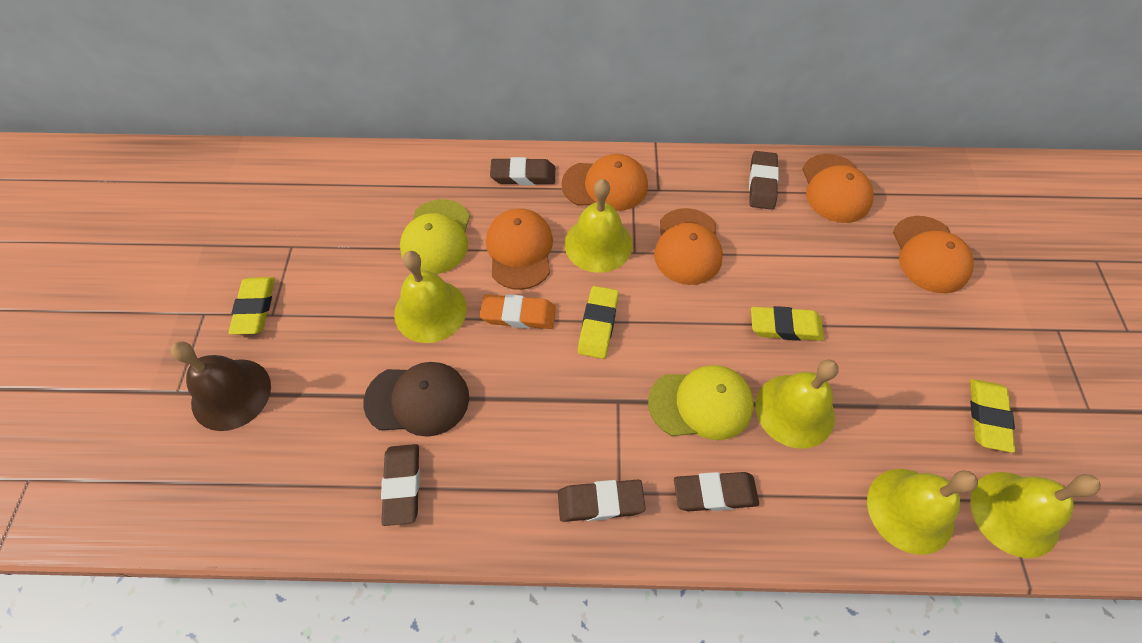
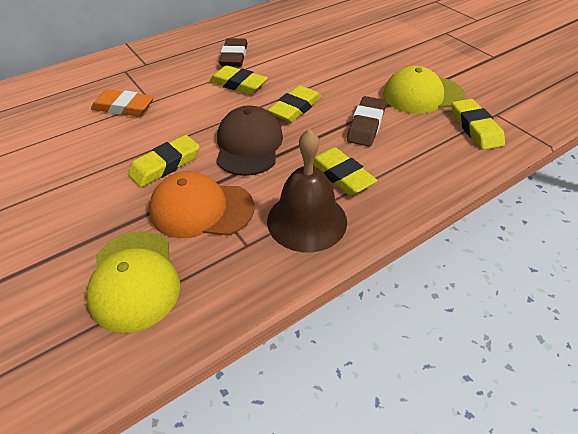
brown eraser: 5 -> 2
orange cap: 5 -> 1
yellow bell: 5 -> 0
yellow eraser: 4 -> 5

